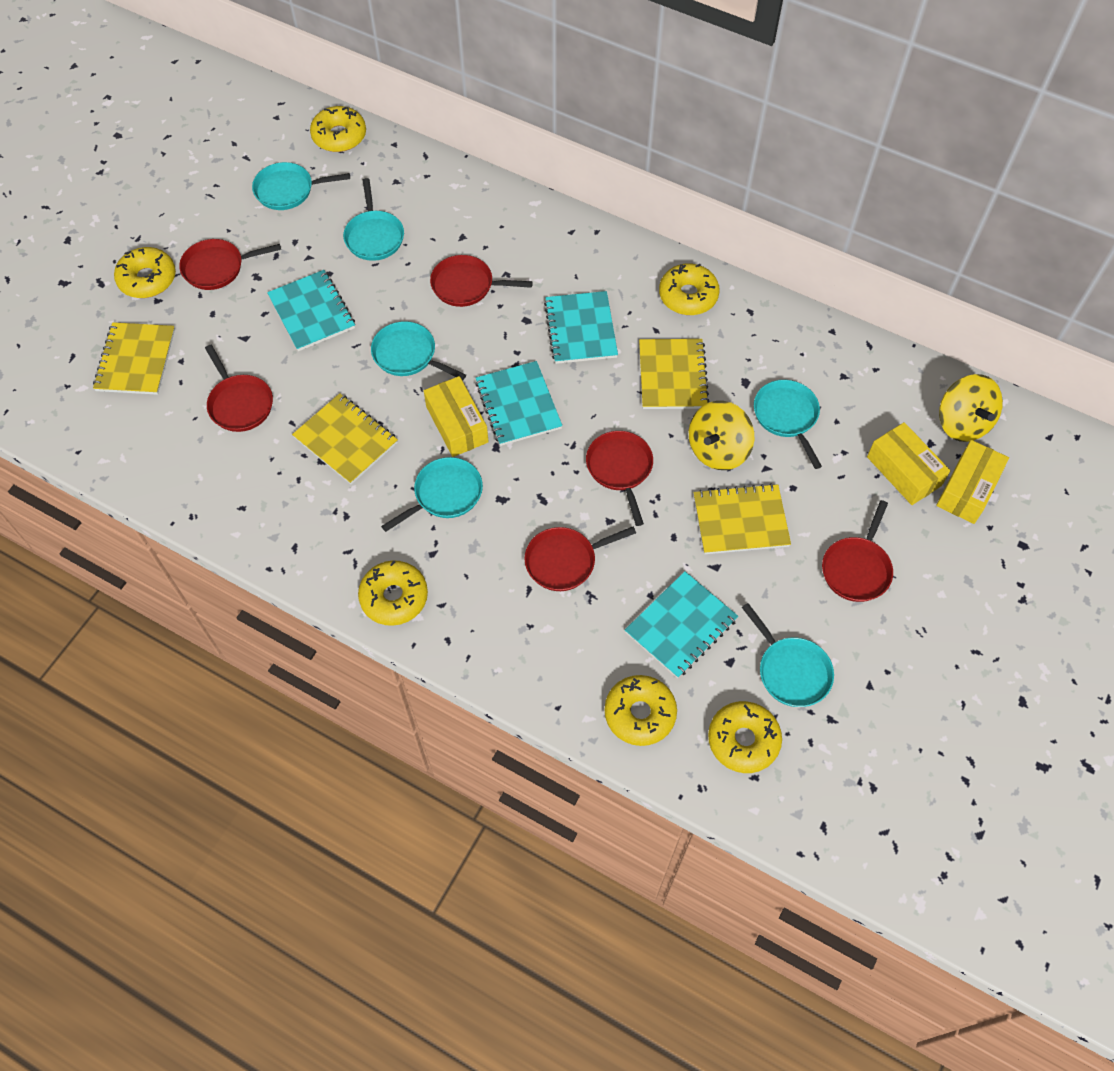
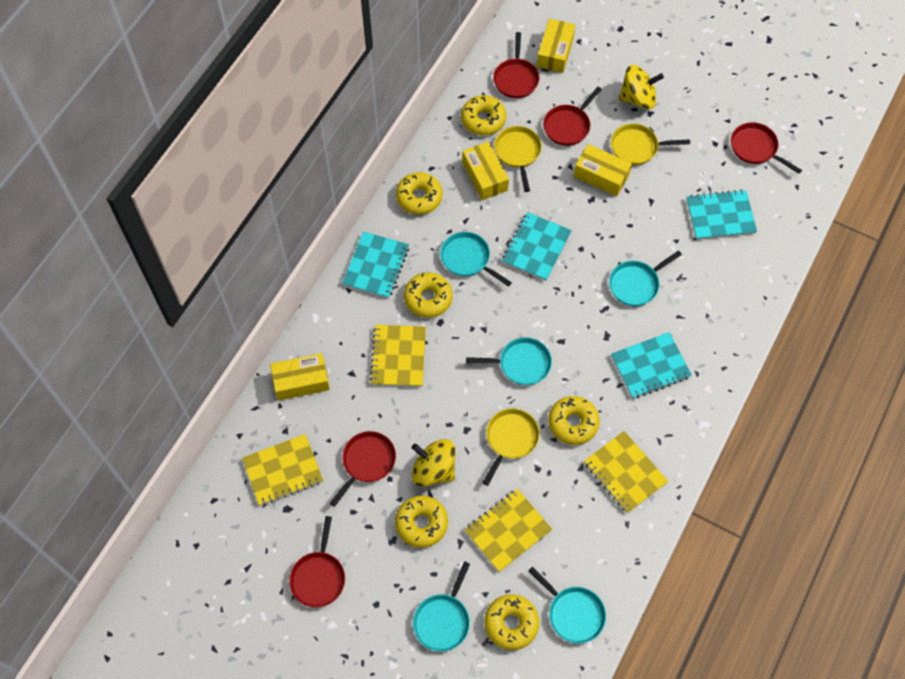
red pan: 6 -> 5
turquoise pan: 6 -> 5
yellow box: 3 -> 4
yellow pan: 0 -> 3

